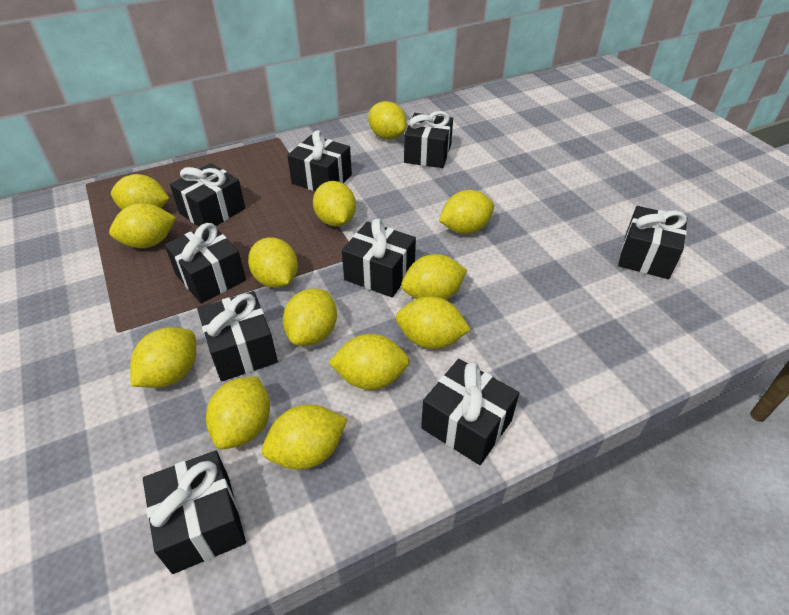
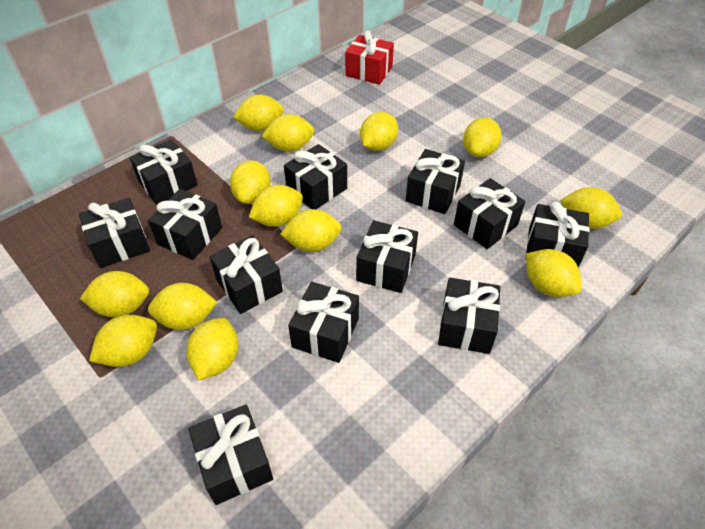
black gift: 9 -> 12
red gift: 0 -> 1

